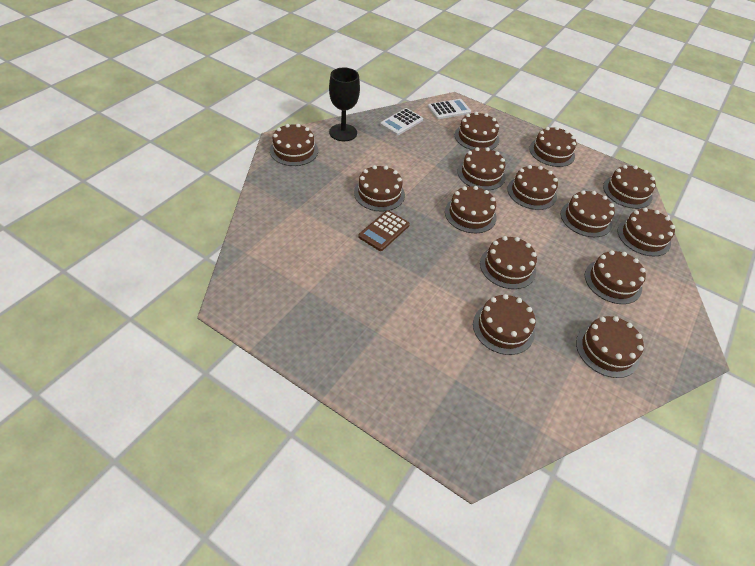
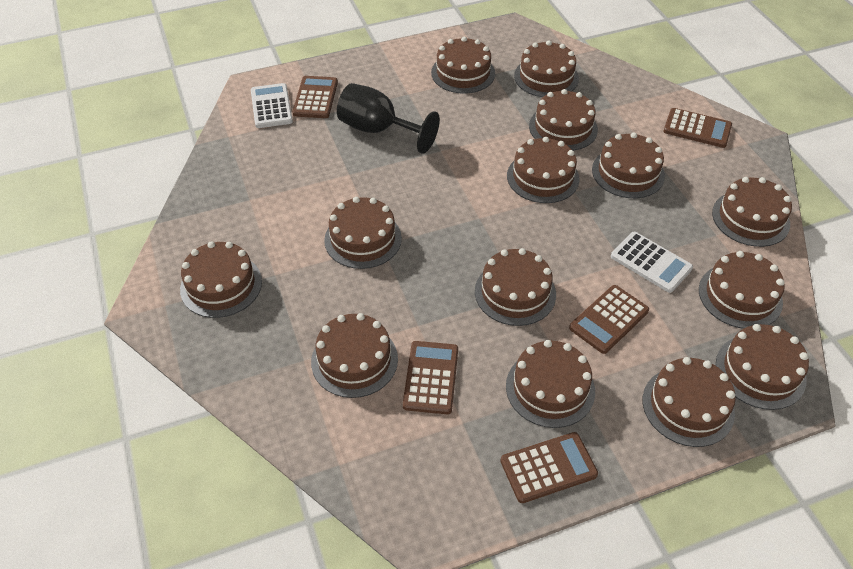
brown calculator: 1 -> 5

